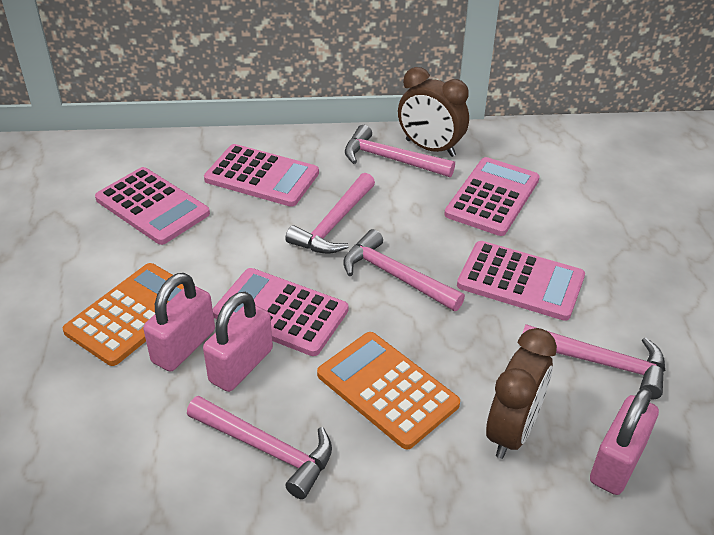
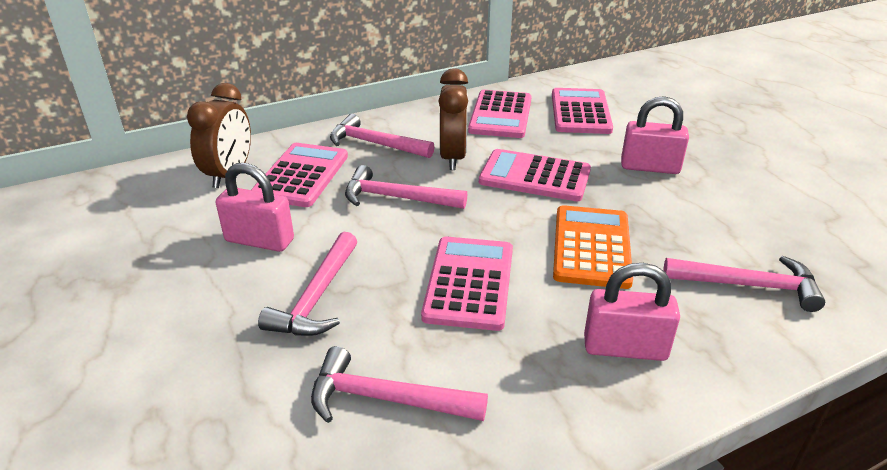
orange calculator: 2 -> 1

